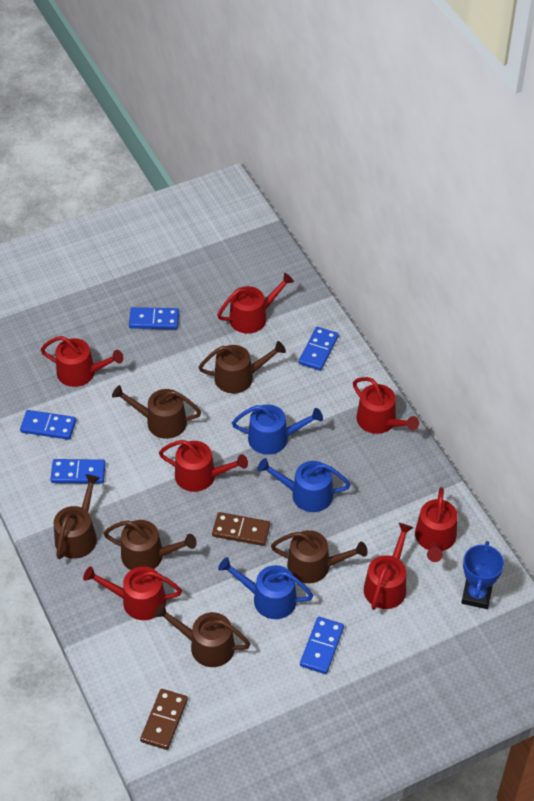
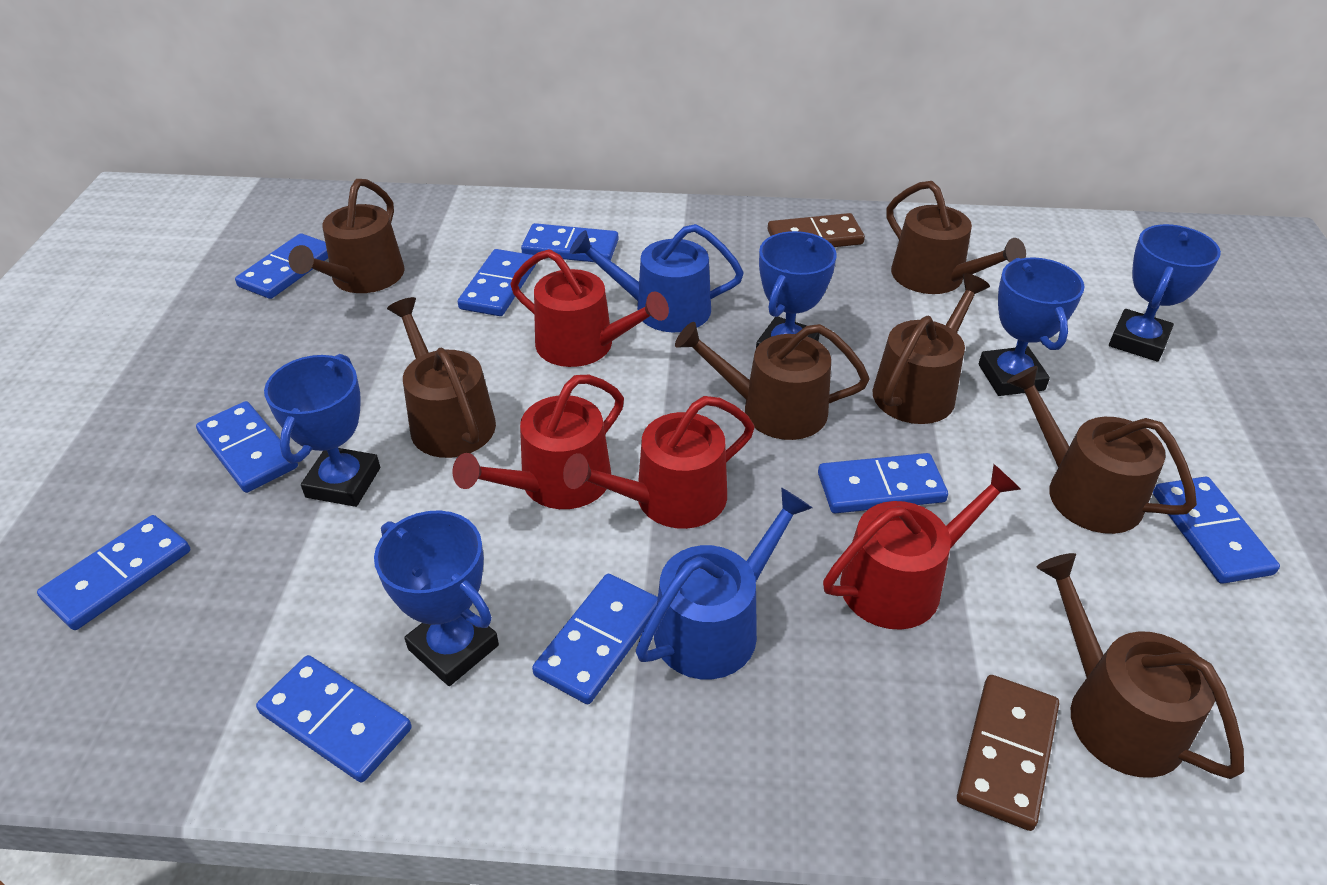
blue domino: 5 -> 9
blue trophy: 1 -> 5
blue watering can: 3 -> 2
brown watering can: 6 -> 7
red watering can: 7 -> 4

